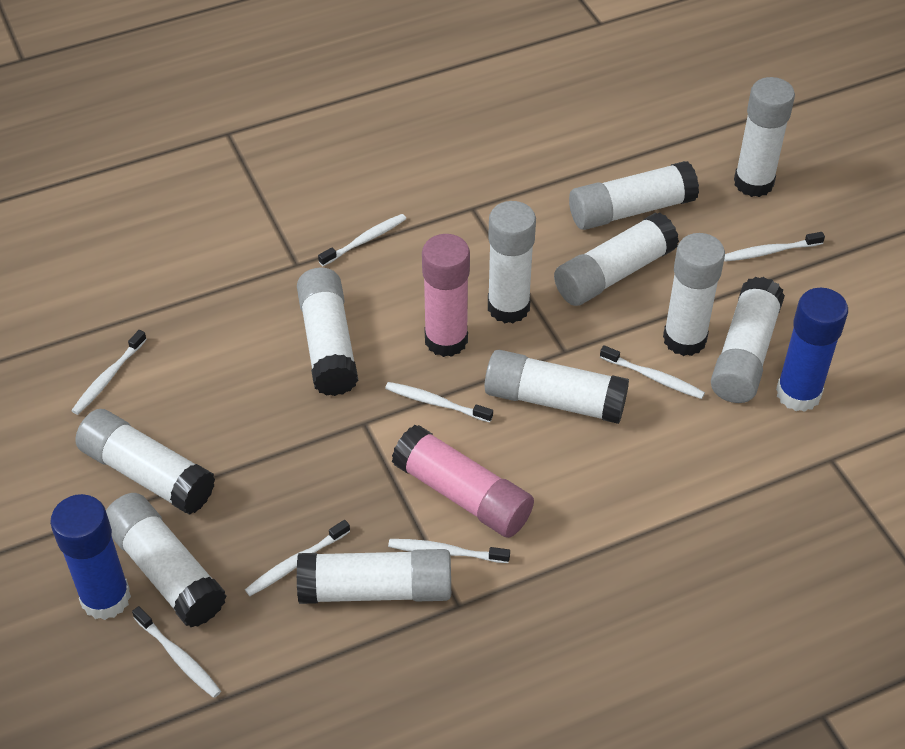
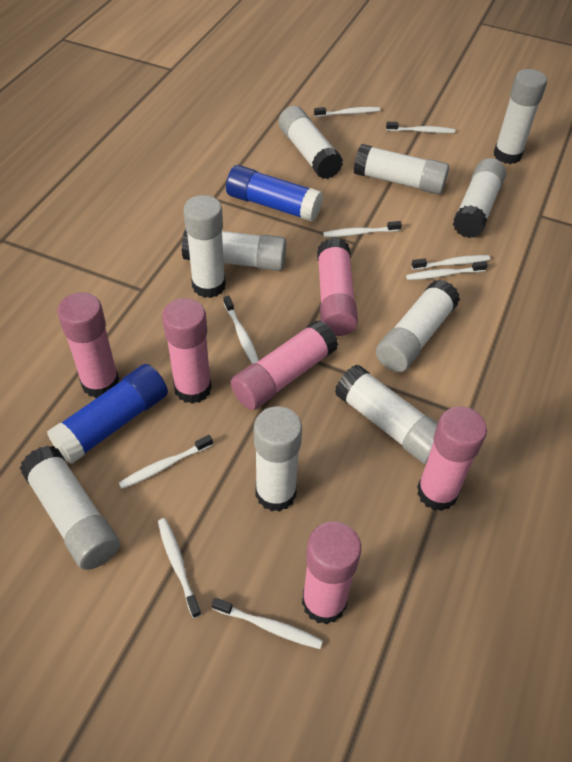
pink glue stick: 2 -> 6
white glue stick: 11 -> 10
white toothbrush: 8 -> 9

